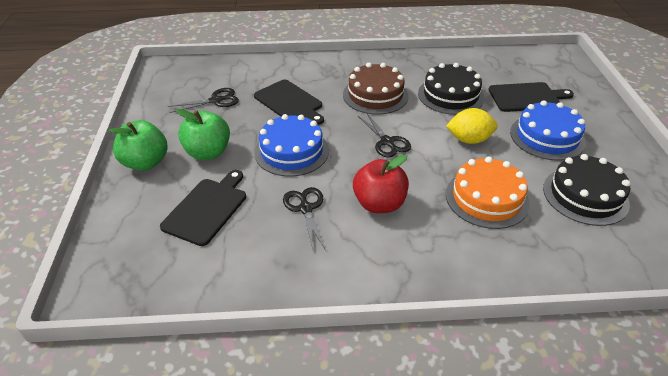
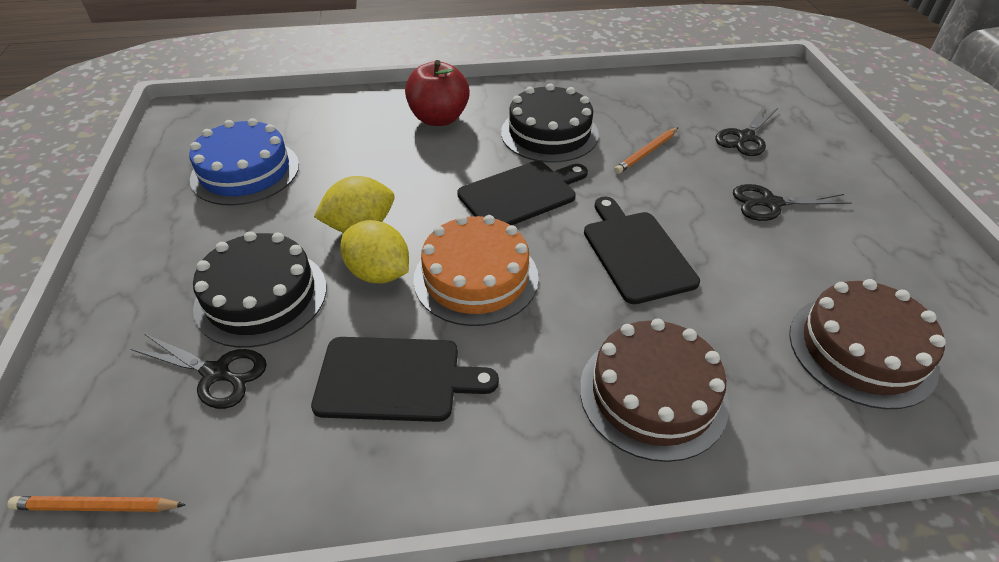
blue cake: 2 -> 1
brown cake: 1 -> 2
green apple: 2 -> 0
orange pencil: 0 -> 2
yellow lemon: 1 -> 2

